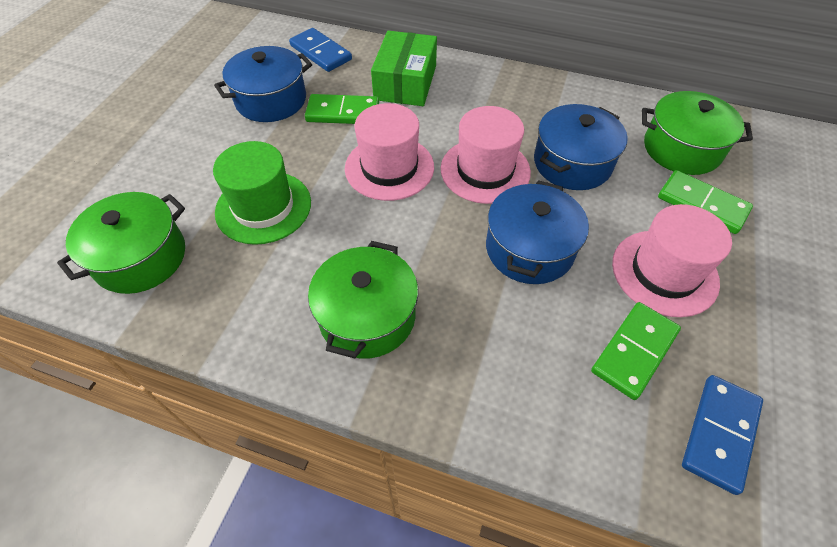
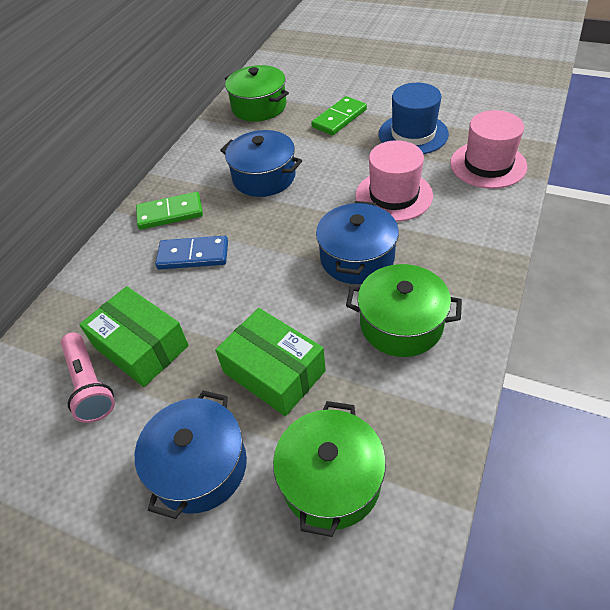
blue domino: 2 -> 1
blue hat: 0 -> 1
green box: 1 -> 2
green domino: 3 -> 2
green hat: 1 -> 0
pink flashlight: 0 -> 1
pink hat: 3 -> 2

